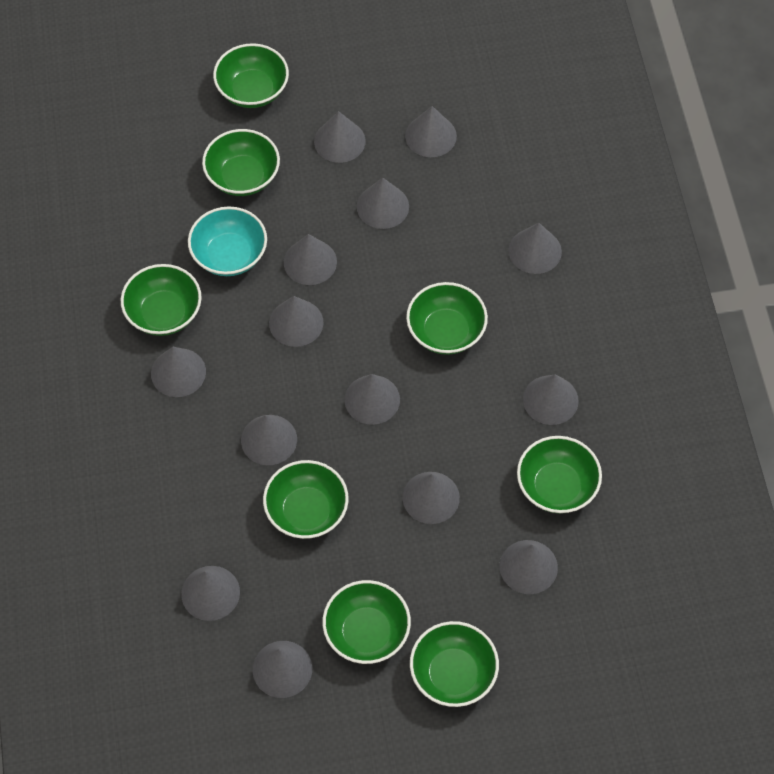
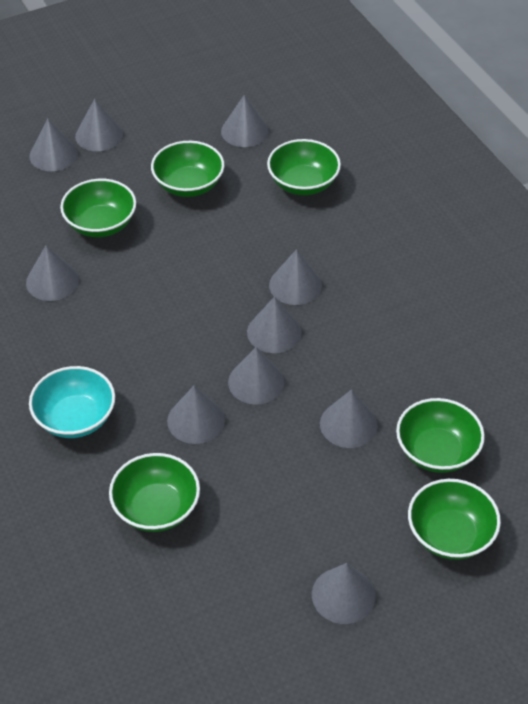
green bowl: 8 -> 6
grey cone: 14 -> 10

